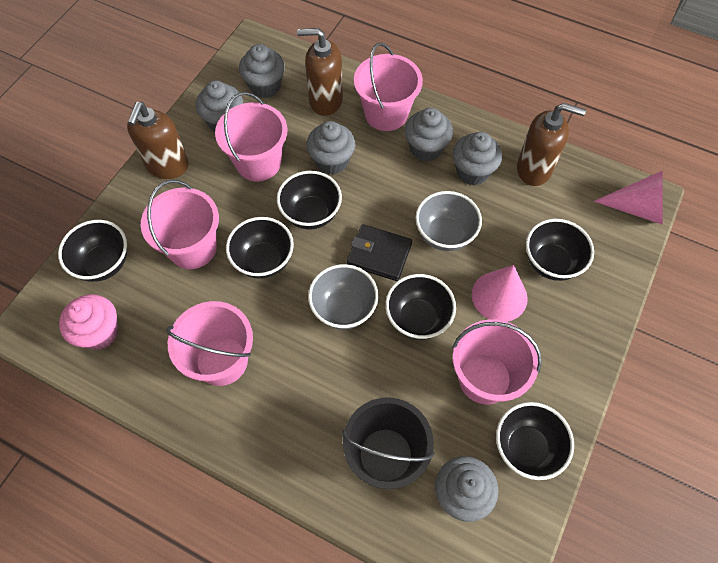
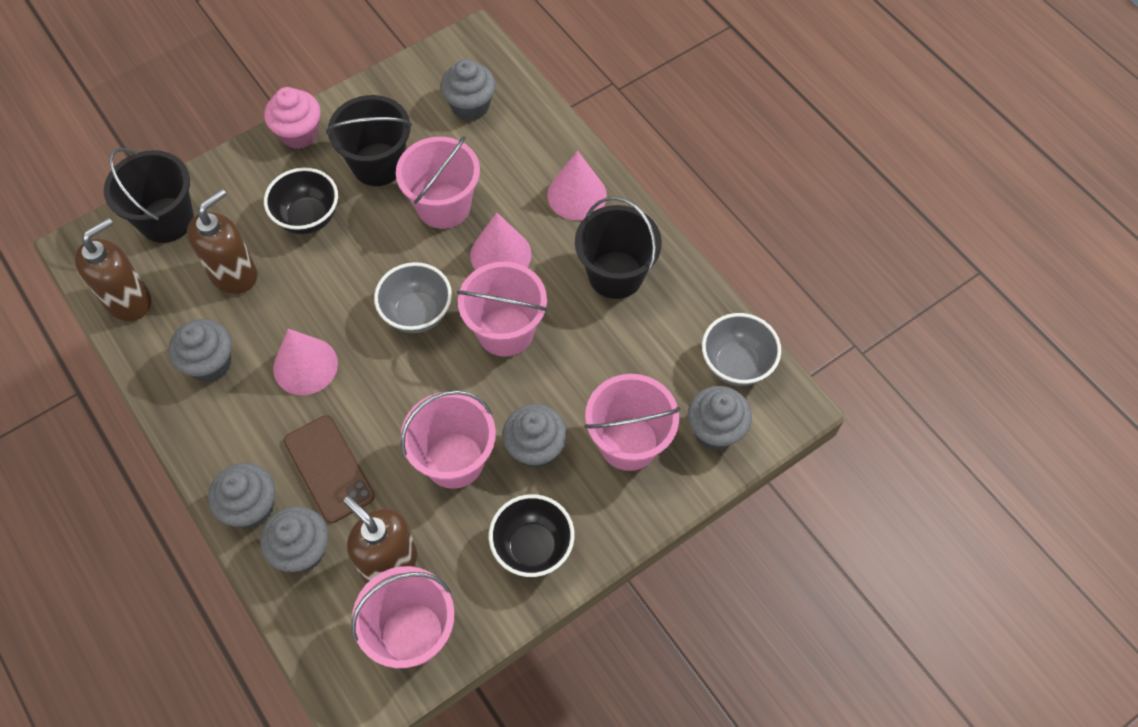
black bowl: 6 -> 2
black bucket: 1 -> 3
black wallet: 1 -> 0
brown phone: 0 -> 1
pink cone: 2 -> 3

